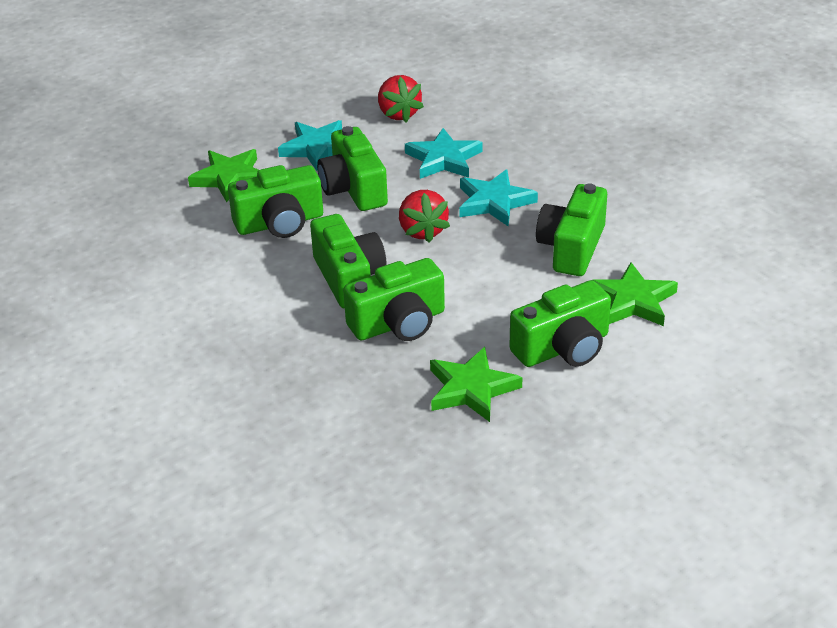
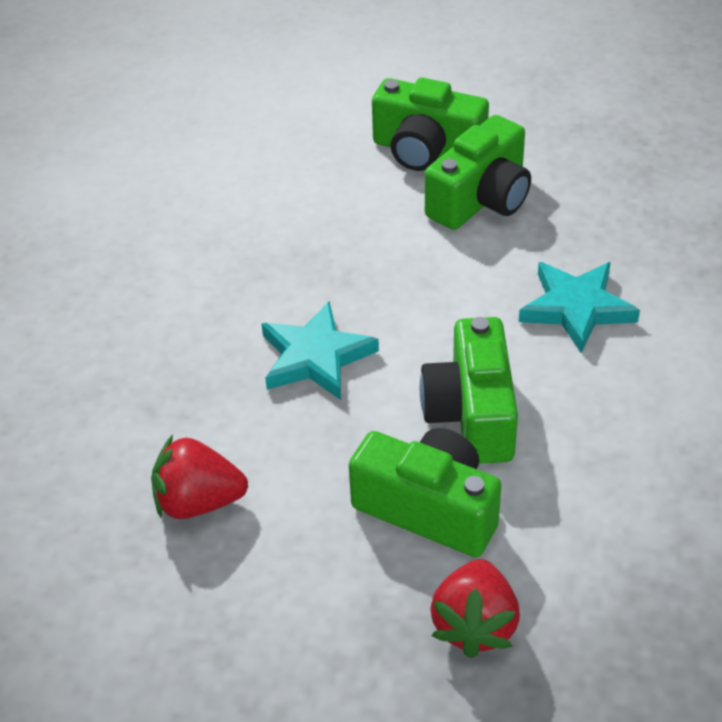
green camera: 6 -> 4
green star: 3 -> 0
turquoise star: 3 -> 2

